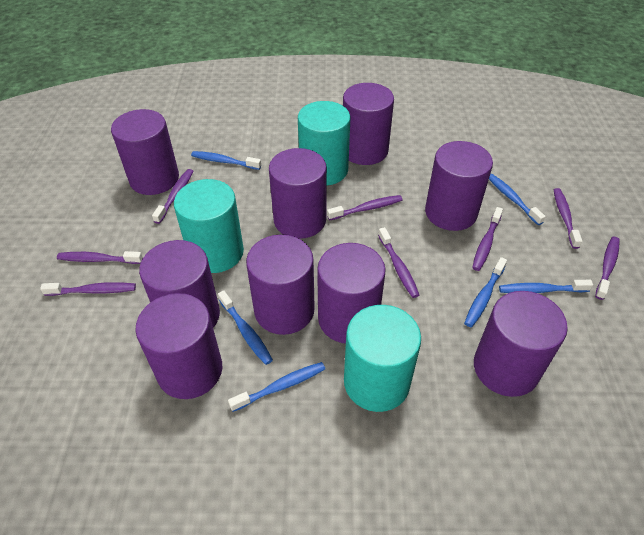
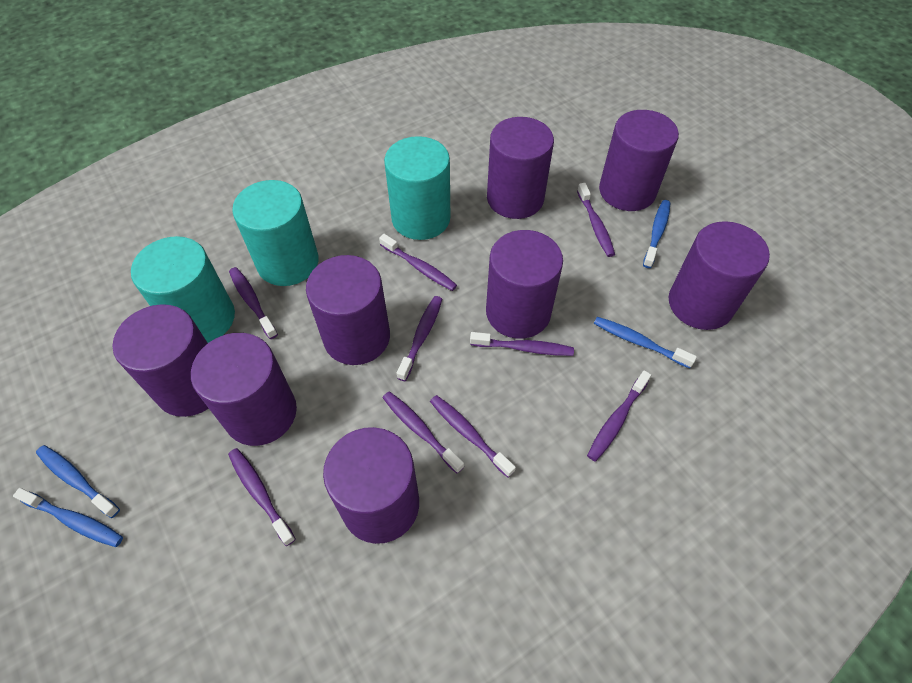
blue toothbrush: 6 -> 4
purple cylinder: 9 -> 8
purple toothbrush: 8 -> 9

